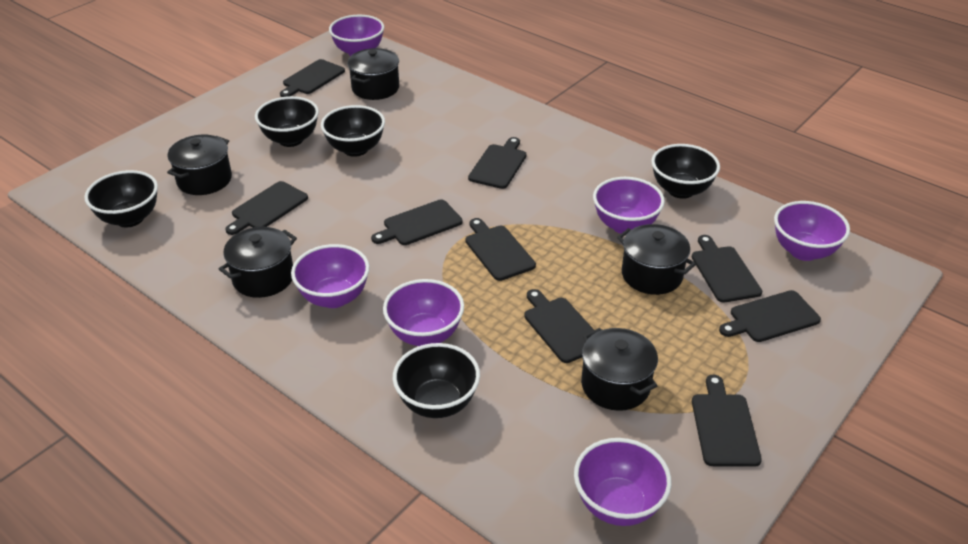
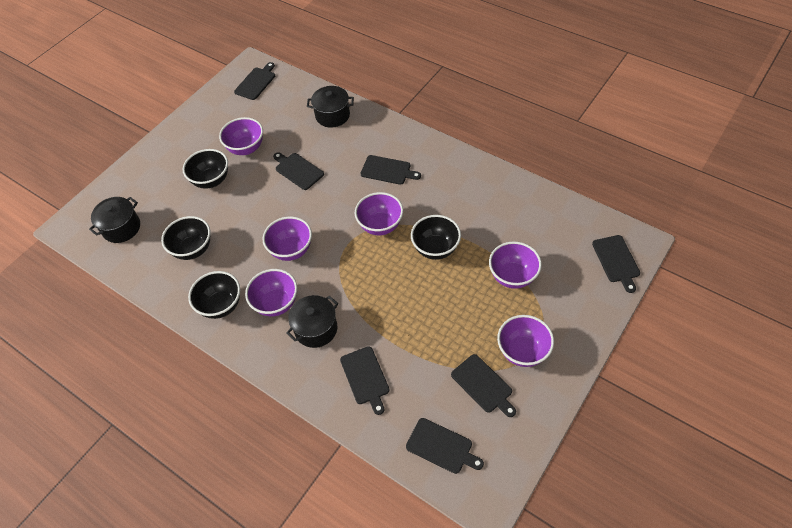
black bowl: 5 -> 4
black cutting board: 9 -> 7
black pot: 5 -> 3

